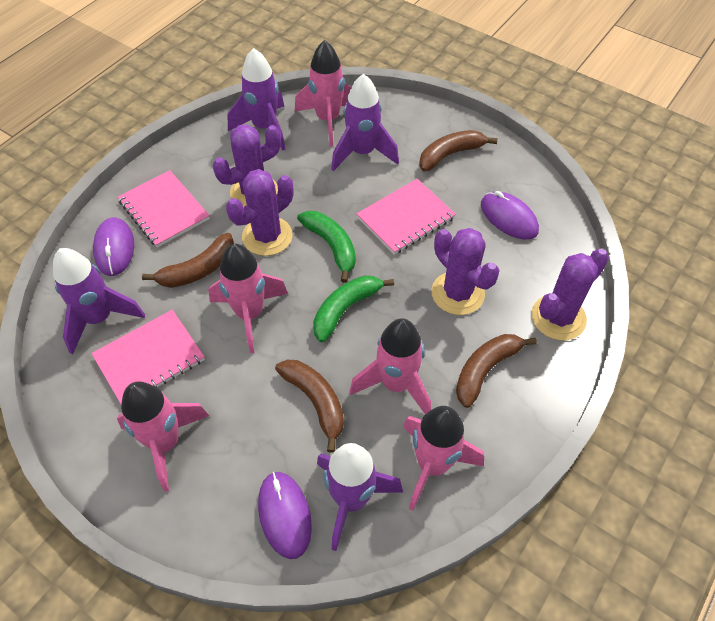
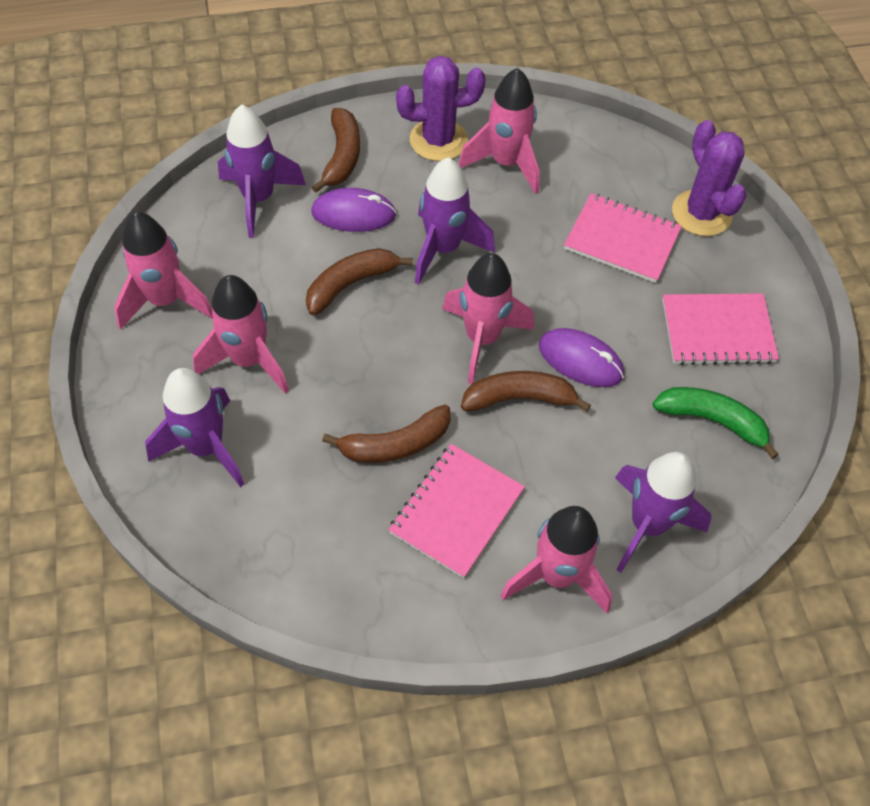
green banana: 2 -> 1
purple cactus: 4 -> 2
purple mouse: 3 -> 2

